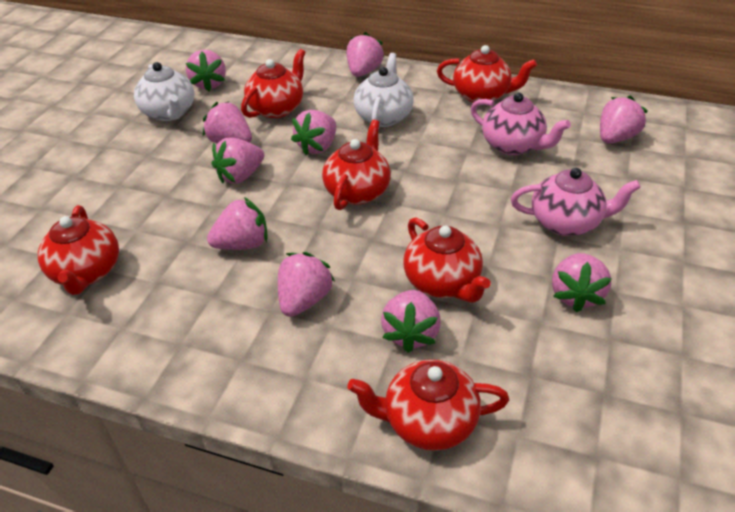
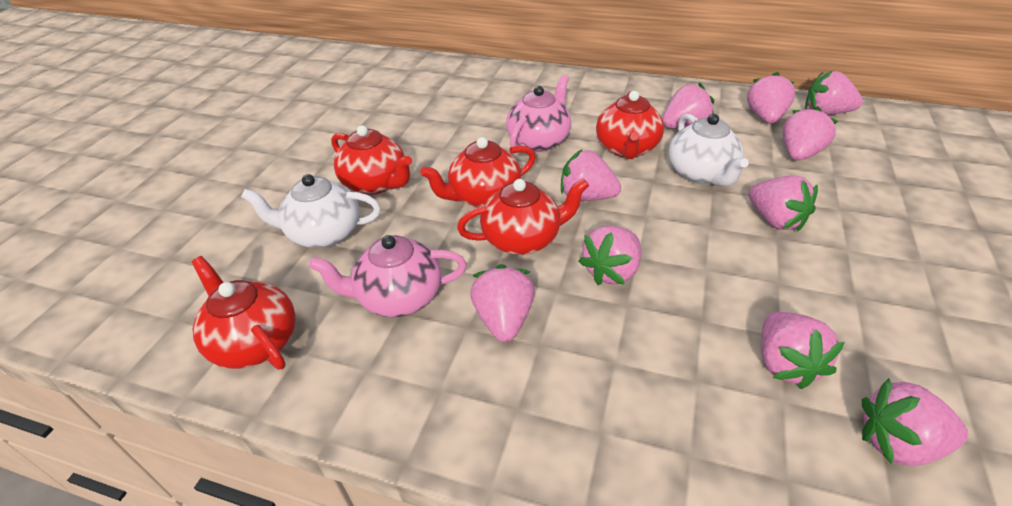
red teapot: 6 -> 5

